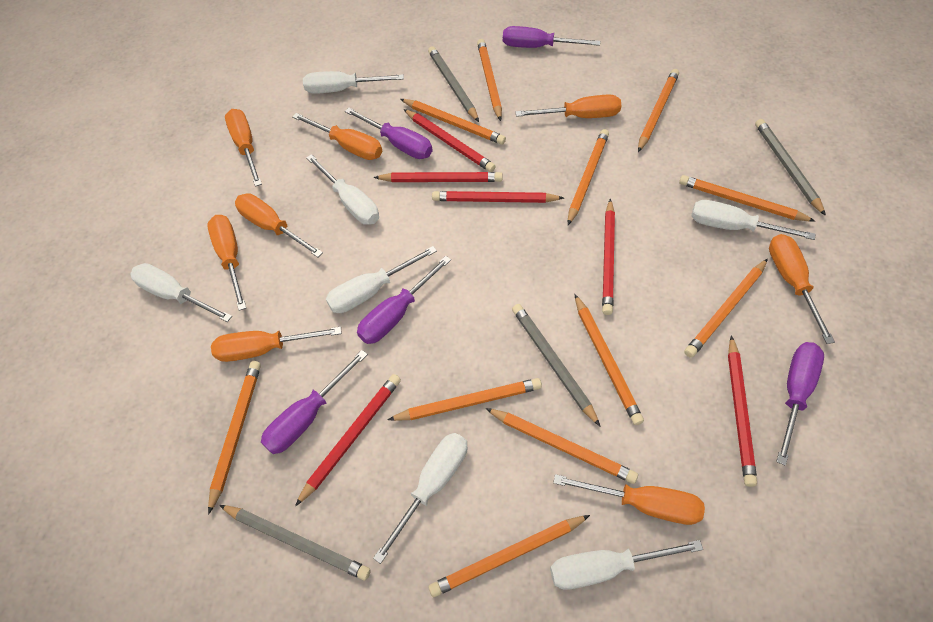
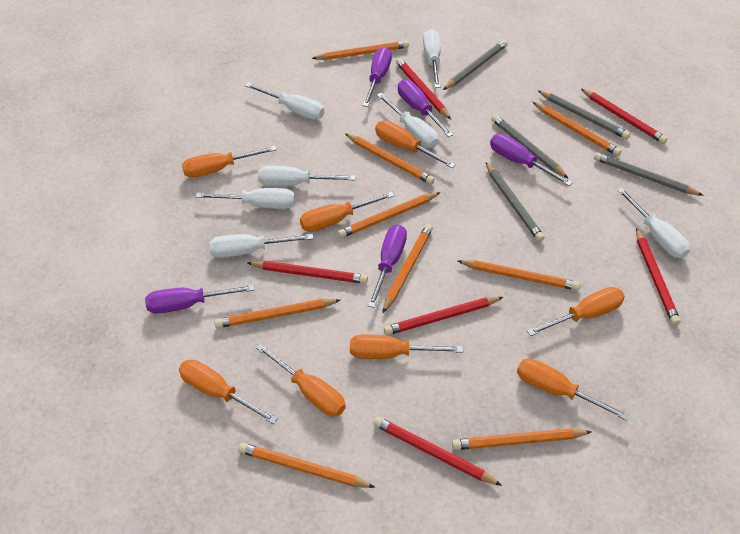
grey pencil: 4 -> 5
orange pencil: 11 -> 9

